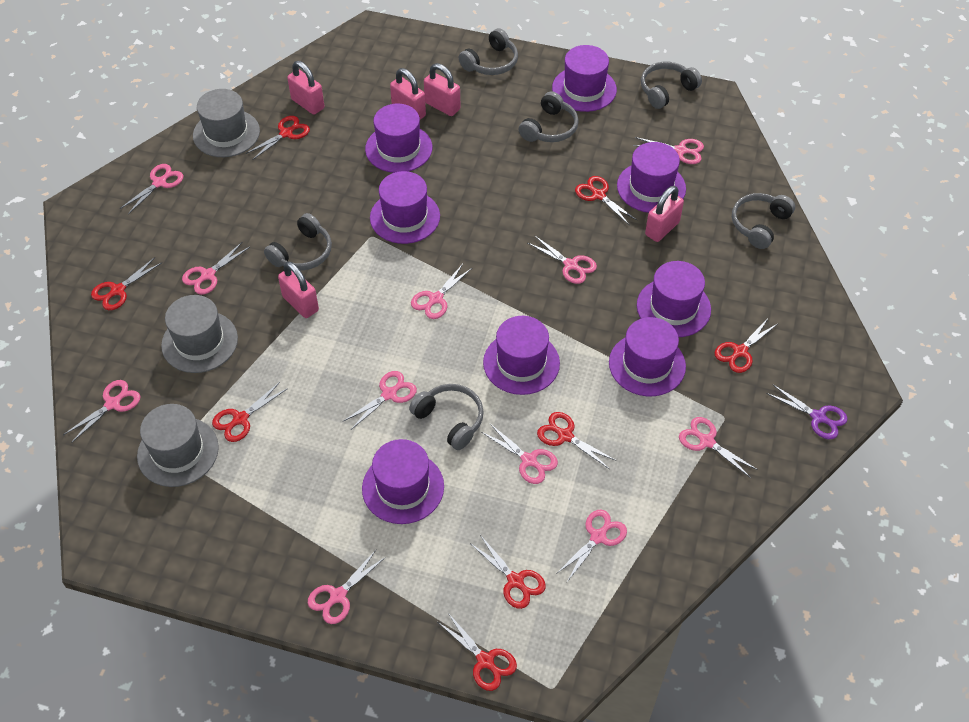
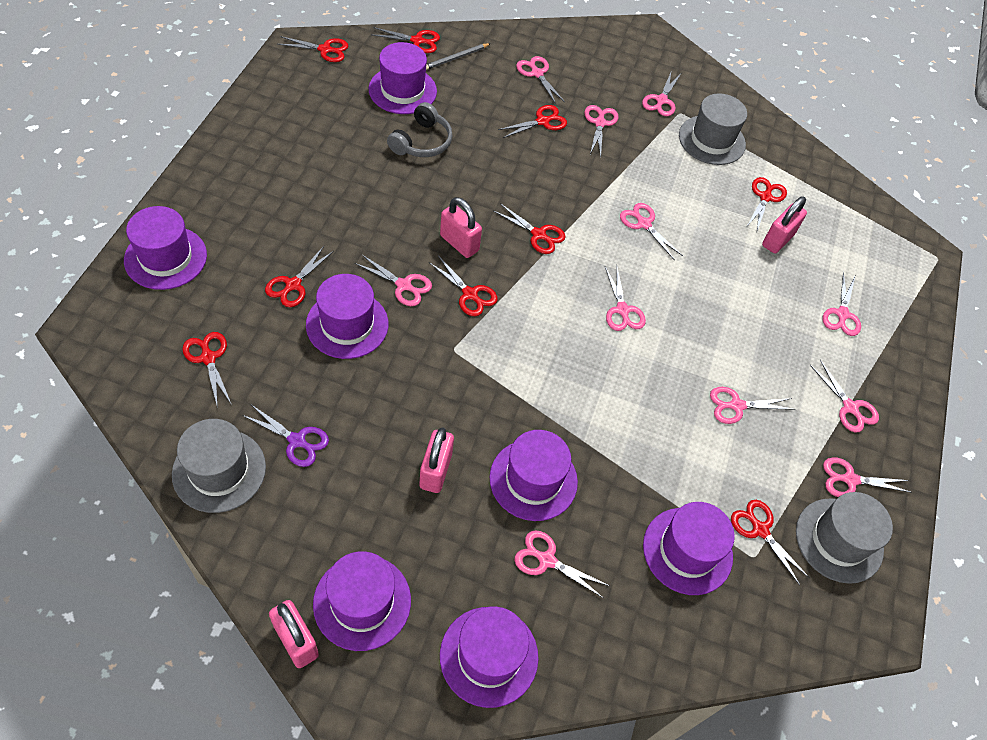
grey headphones: 6 -> 1
grey pencil: 0 -> 1
pink padlock: 5 -> 4
purple hat: 8 -> 7
red scissors: 8 -> 9

